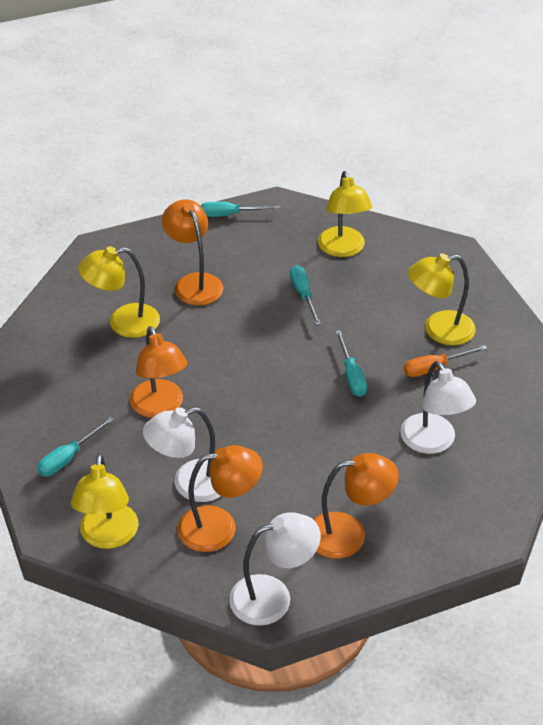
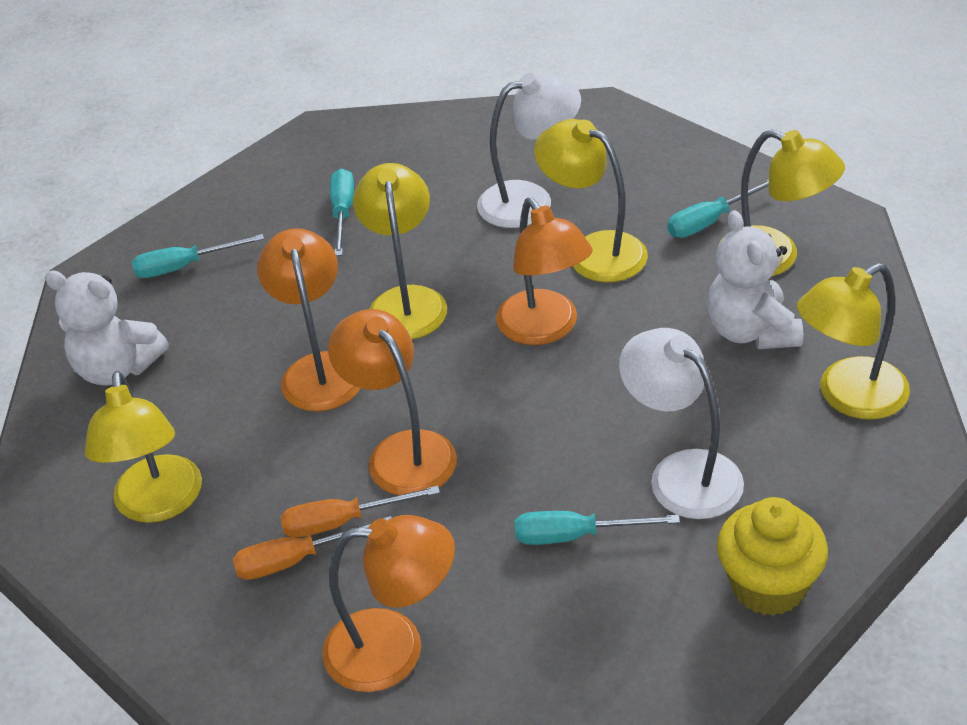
orange screwdriver: 1 -> 2
white lamp: 3 -> 2
white teddy bear: 0 -> 2
yellow cupcake: 0 -> 1
yellow lamp: 4 -> 5

